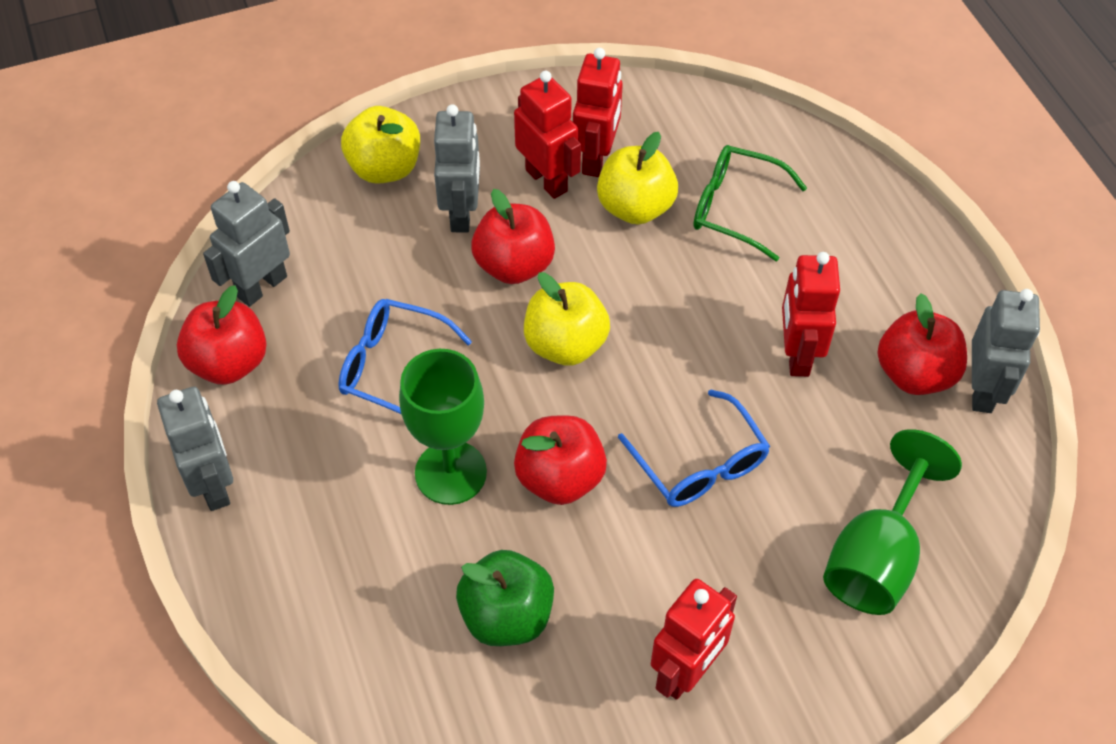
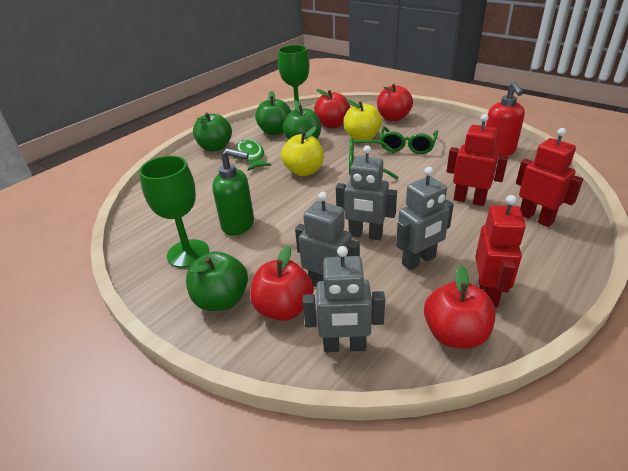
blue glasses: 2 -> 0
green apple: 1 -> 4
green fish: 0 -> 1
green glasses: 1 -> 2
green soap dispenser: 0 -> 1
red robot: 4 -> 3
red soap dispenser: 0 -> 1
yellow apple: 3 -> 2

